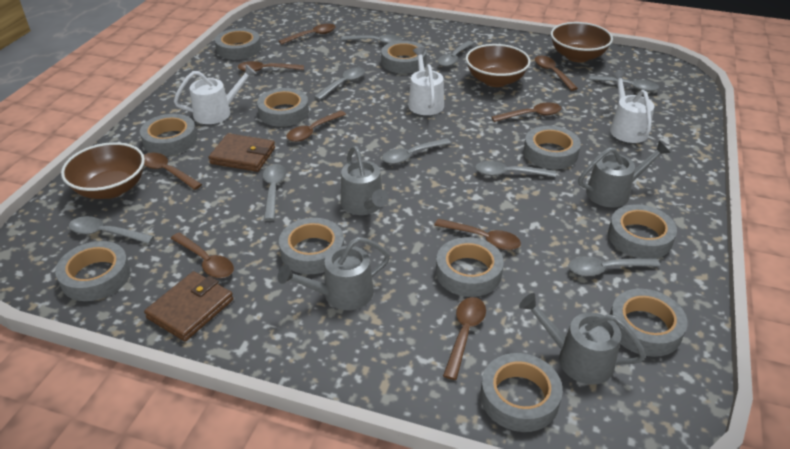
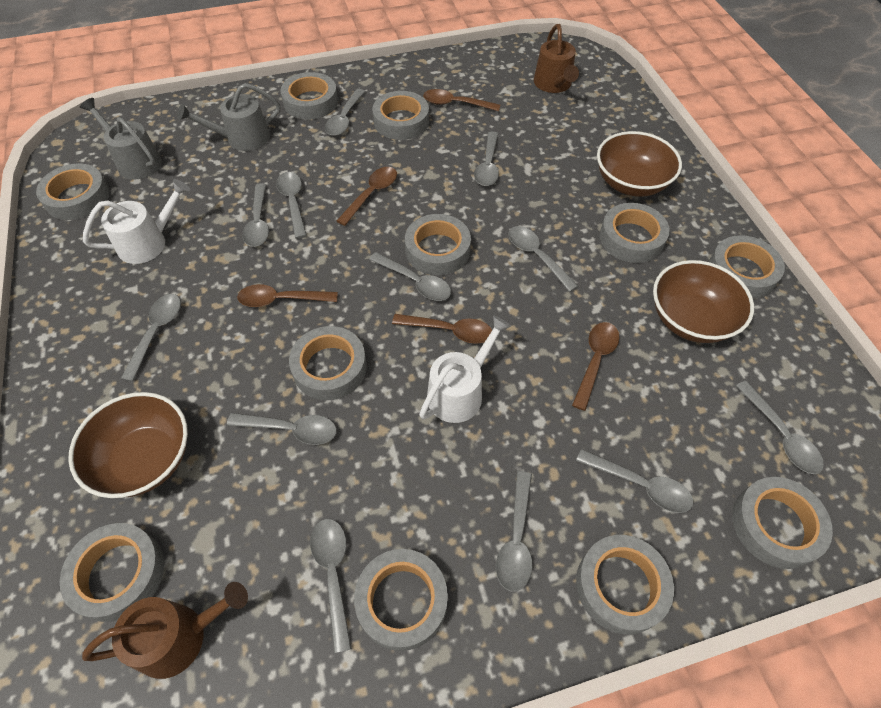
brown spoon: 9 -> 5
brown wallet: 2 -> 0
brown watering can: 0 -> 2
grey spoon: 9 -> 12
grey watering can: 4 -> 2
white watering can: 3 -> 2

